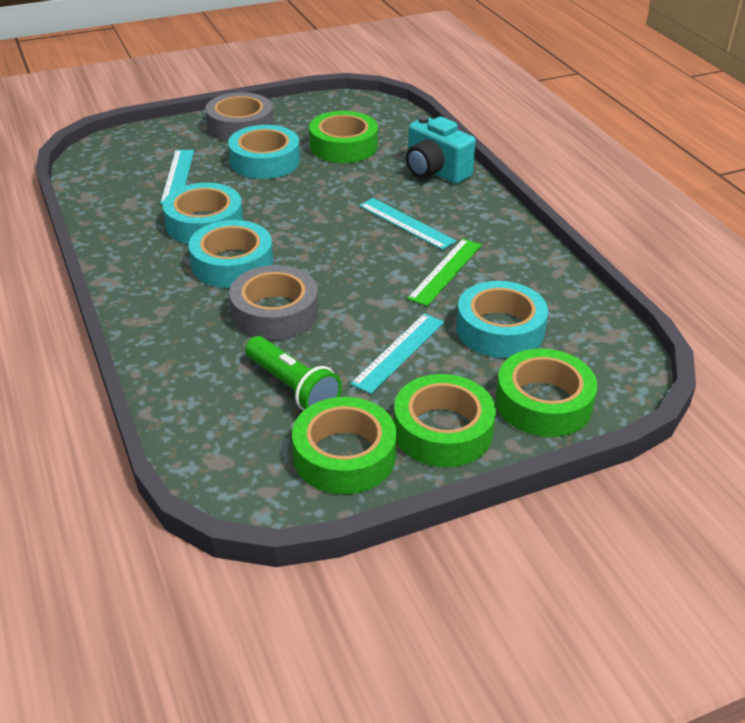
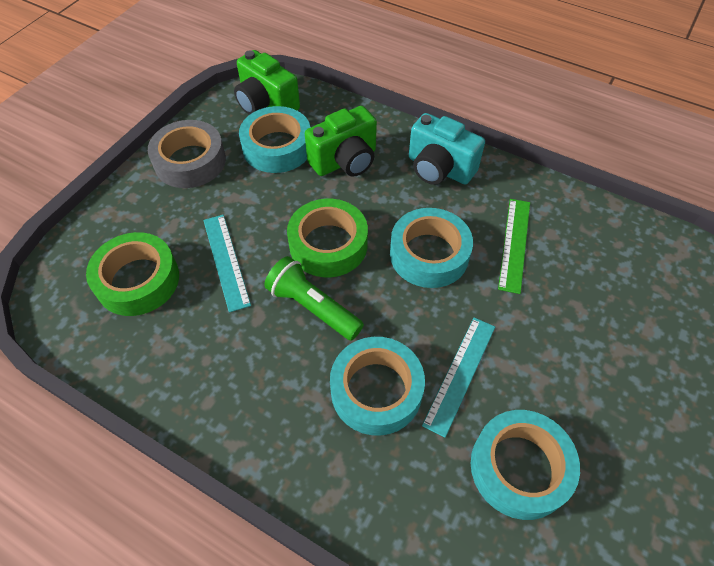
green camera: 0 -> 2
green tape: 4 -> 2
grey tape: 2 -> 1
turquoise ruler: 3 -> 2

